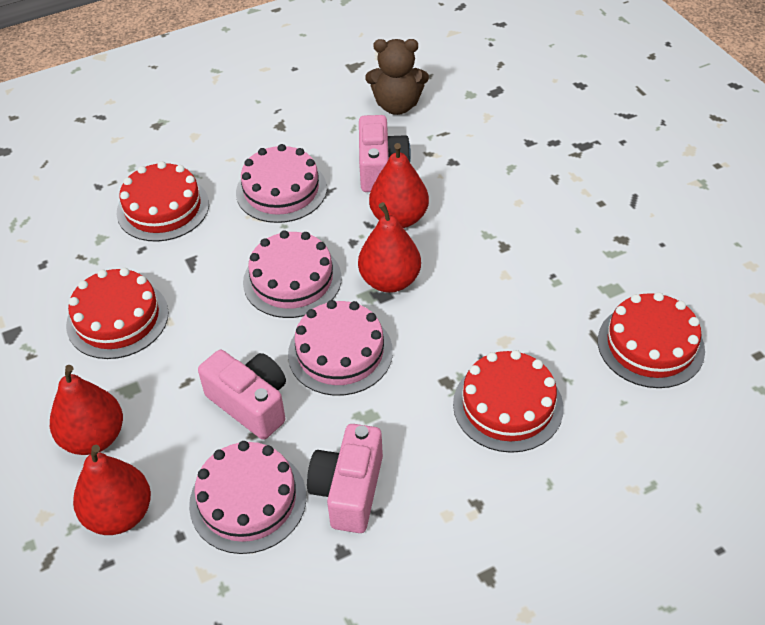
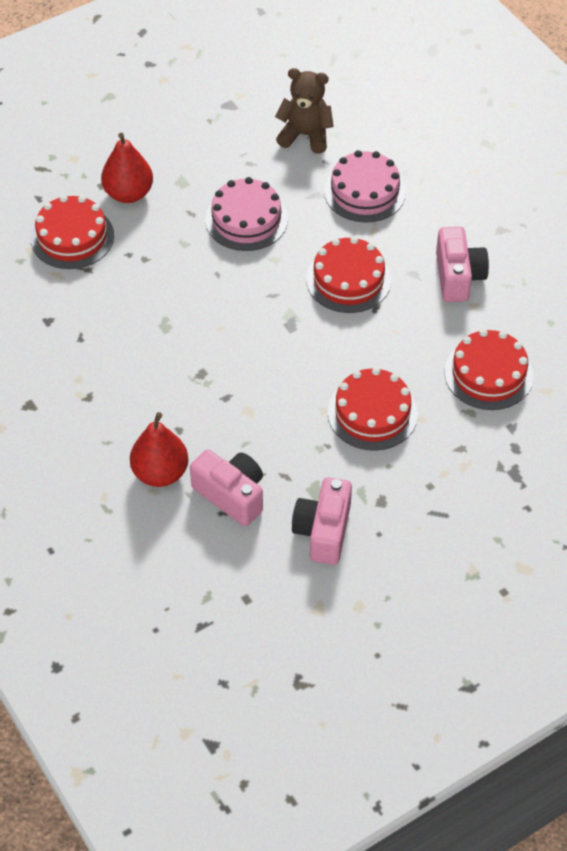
pink cake: 4 -> 2
red pear: 4 -> 2

